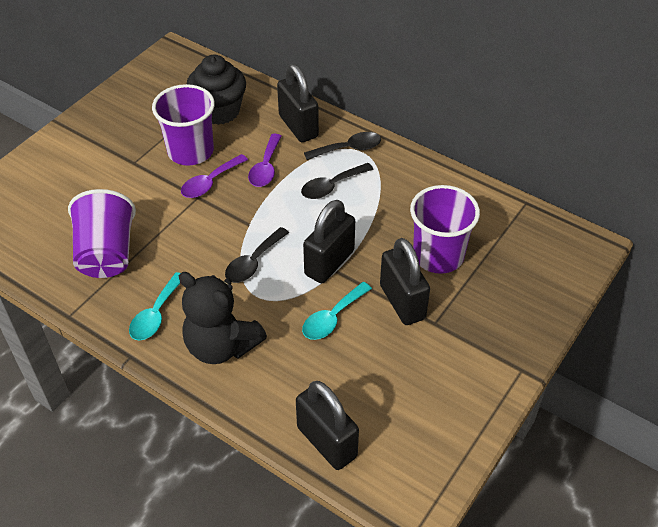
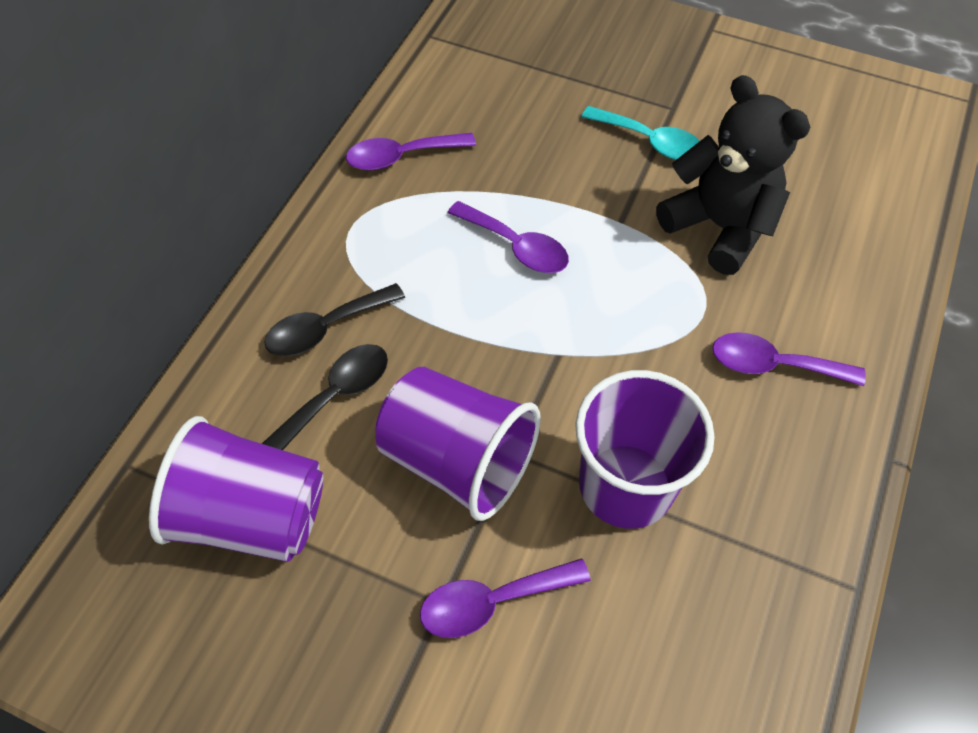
black cupcake: 1 -> 0
black padlock: 4 -> 0
black spoon: 3 -> 2
purple spoon: 2 -> 4
turquoise spoon: 2 -> 1

